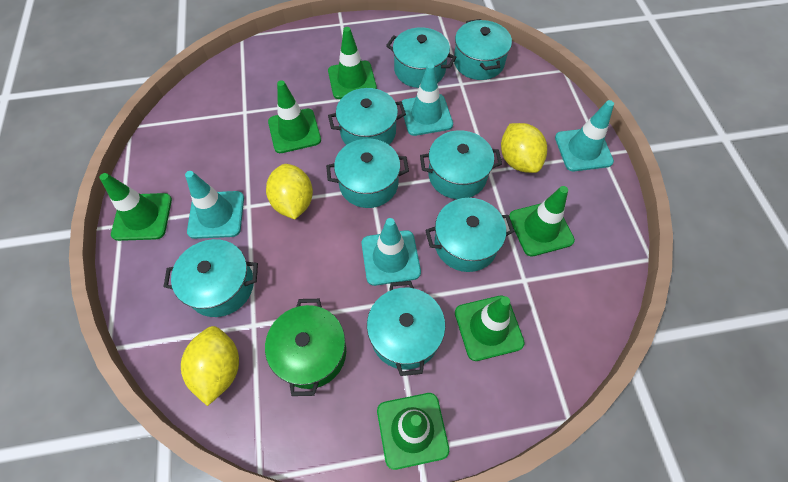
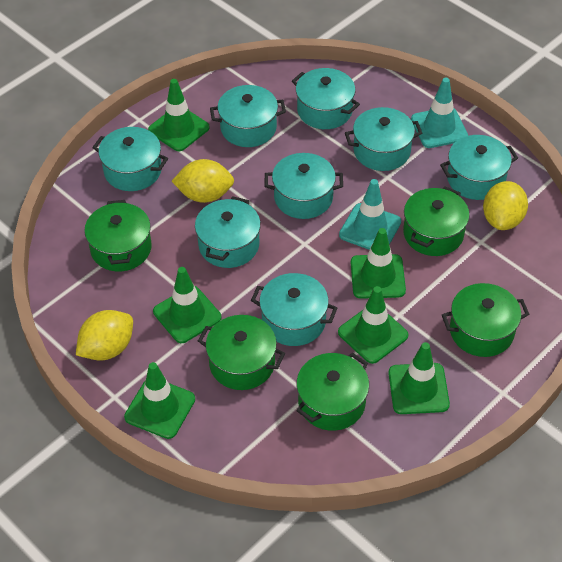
green pot: 1 -> 5
turquoise traffic cone: 4 -> 2

